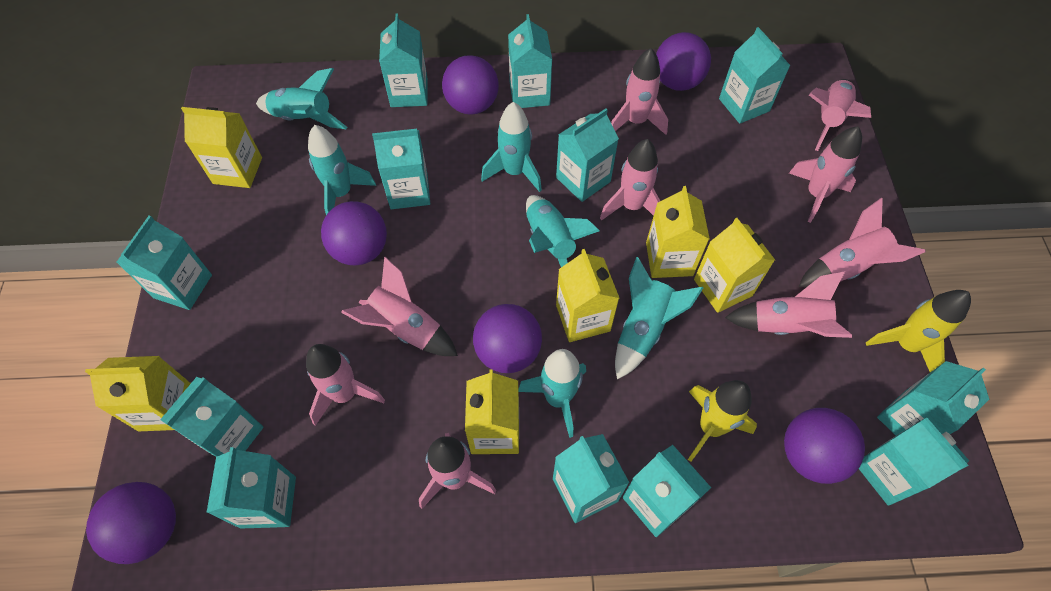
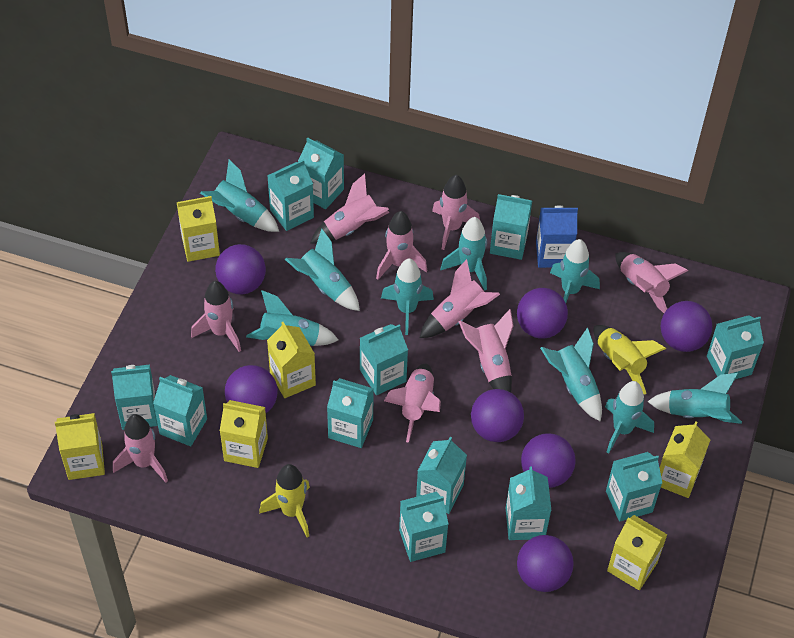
blue carton: 0 -> 1
purple ball: 6 -> 7
turquoise rocket: 6 -> 9

